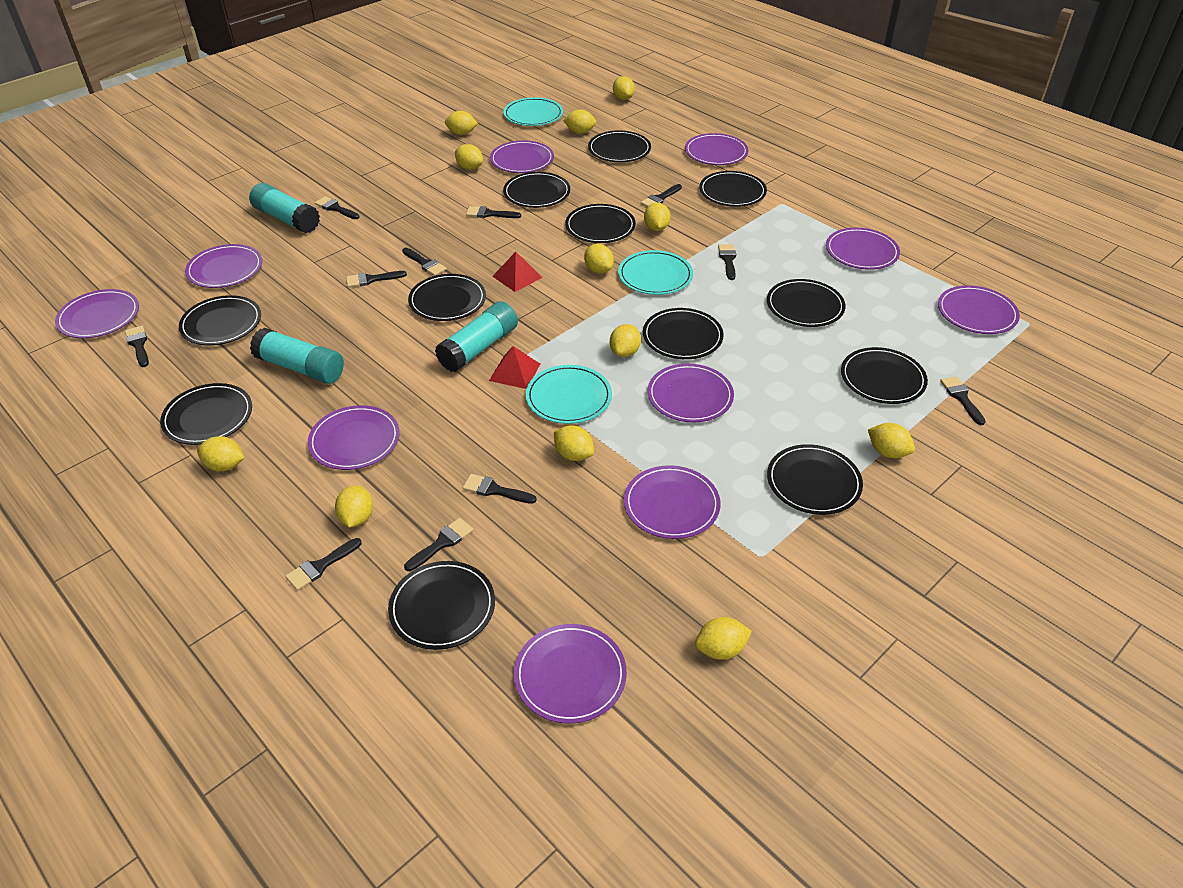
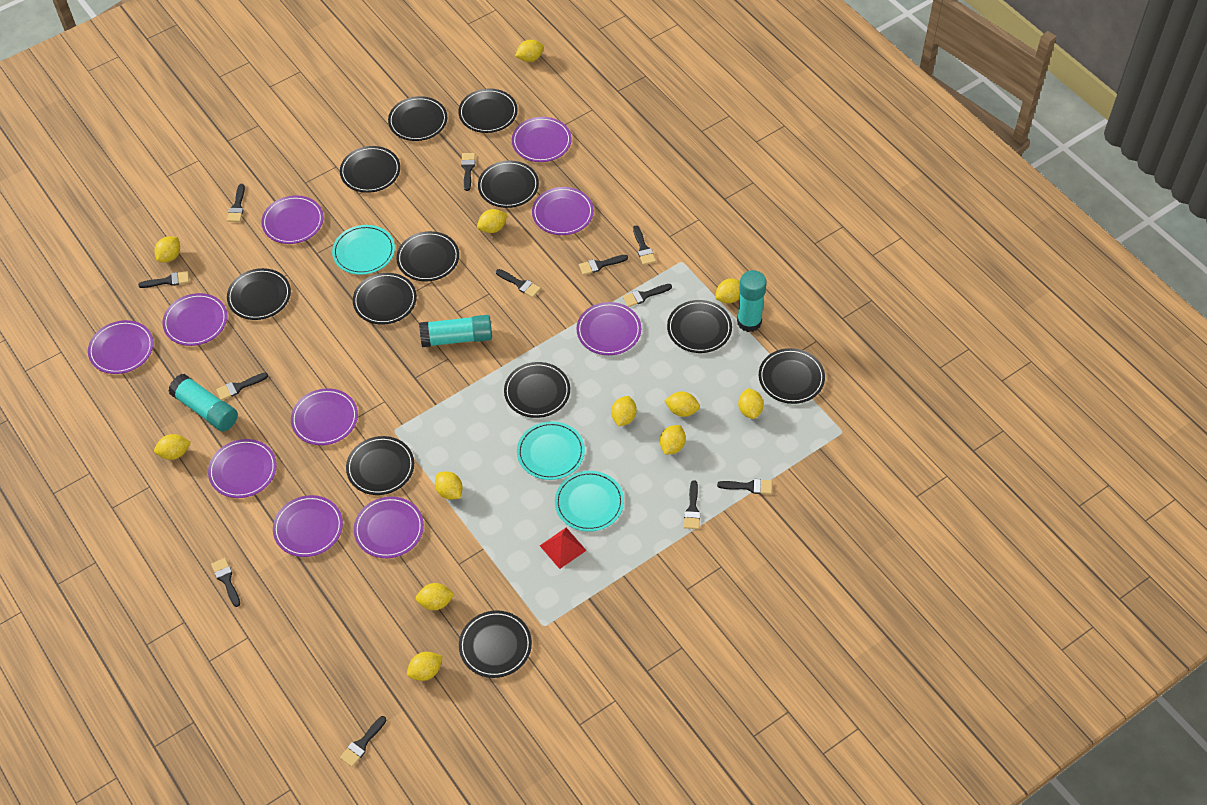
black brush: 11 -> 12
red pyramid: 2 -> 1

